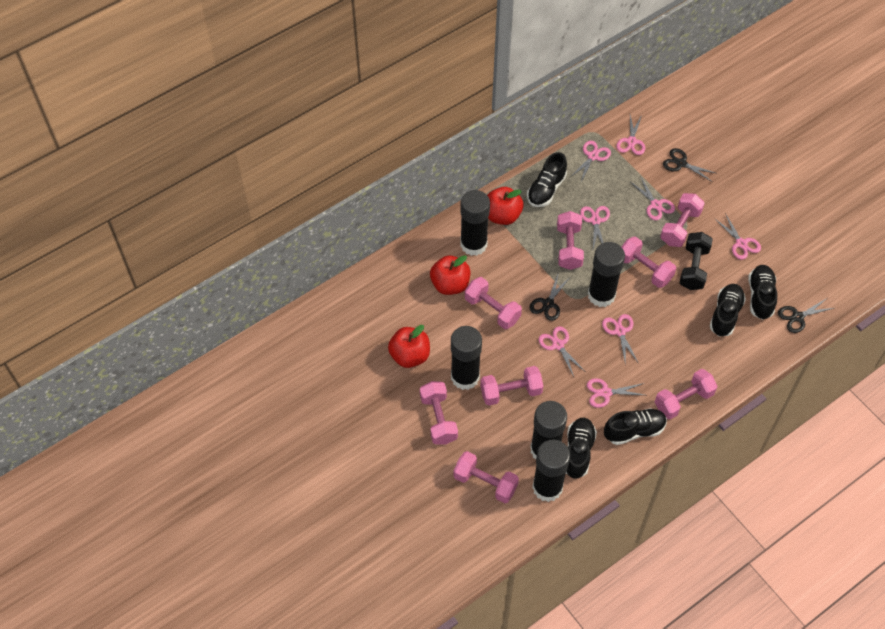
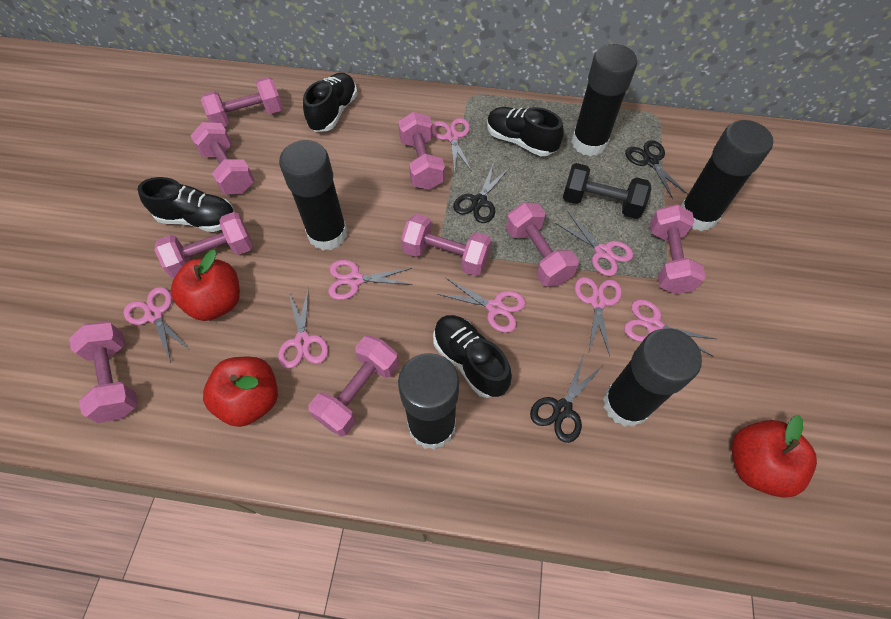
black shoe: 5 -> 4
pink dumbbell: 8 -> 9

